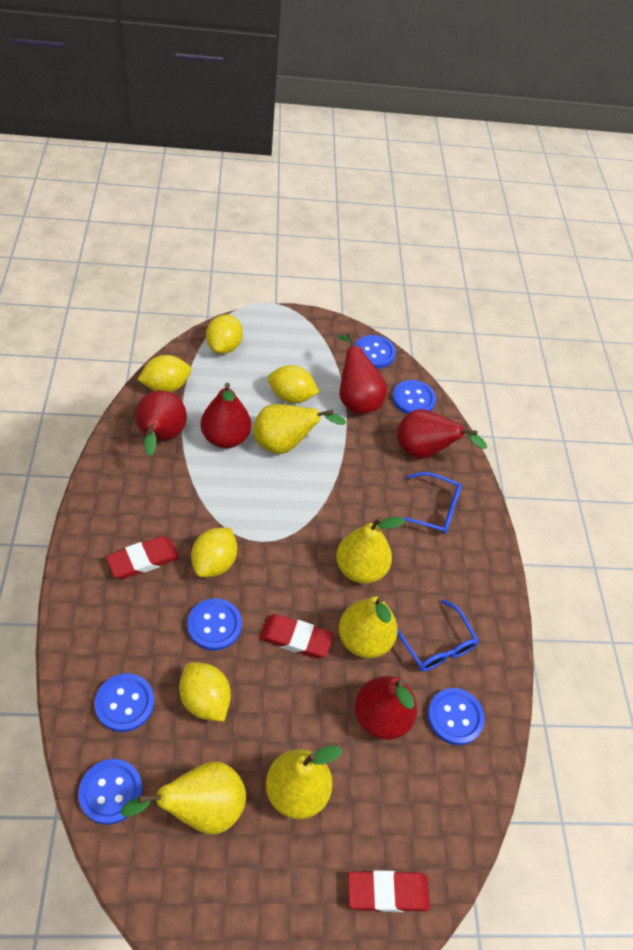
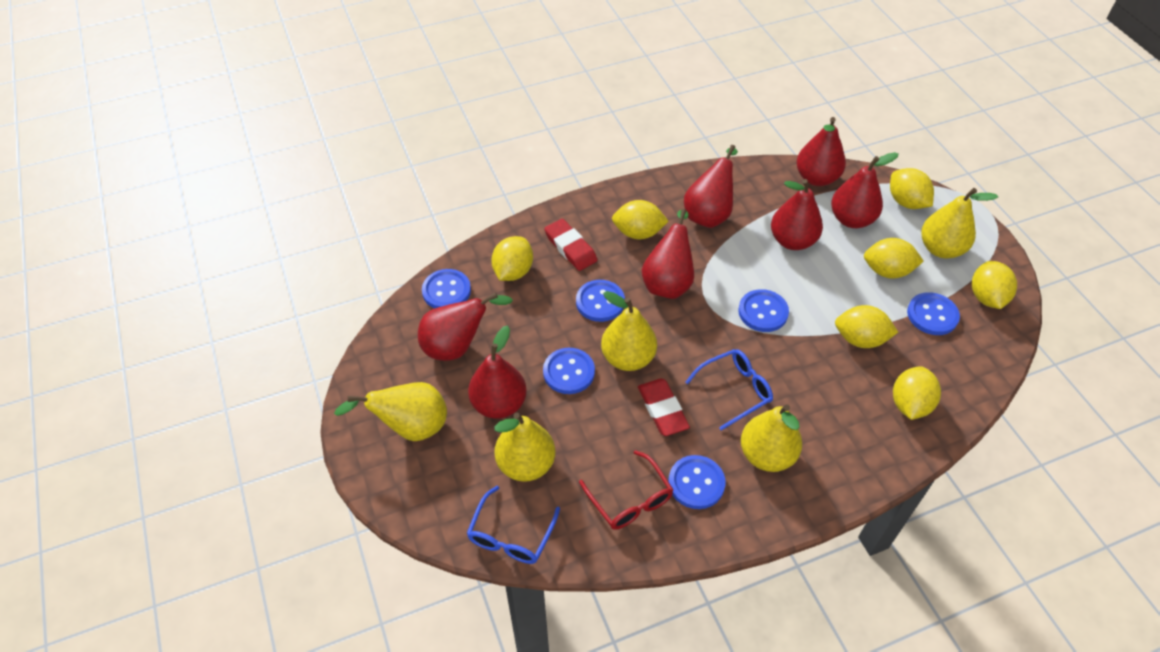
red eraser: 3 -> 2
red glasses: 0 -> 1
red pear: 5 -> 7
yellow lemon: 5 -> 7

